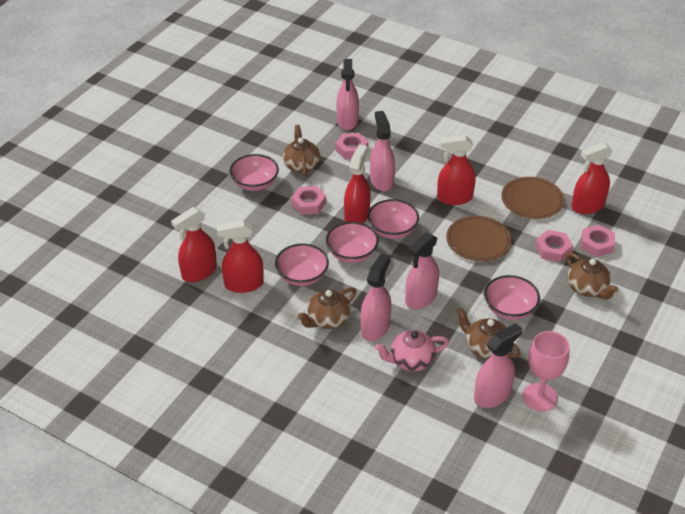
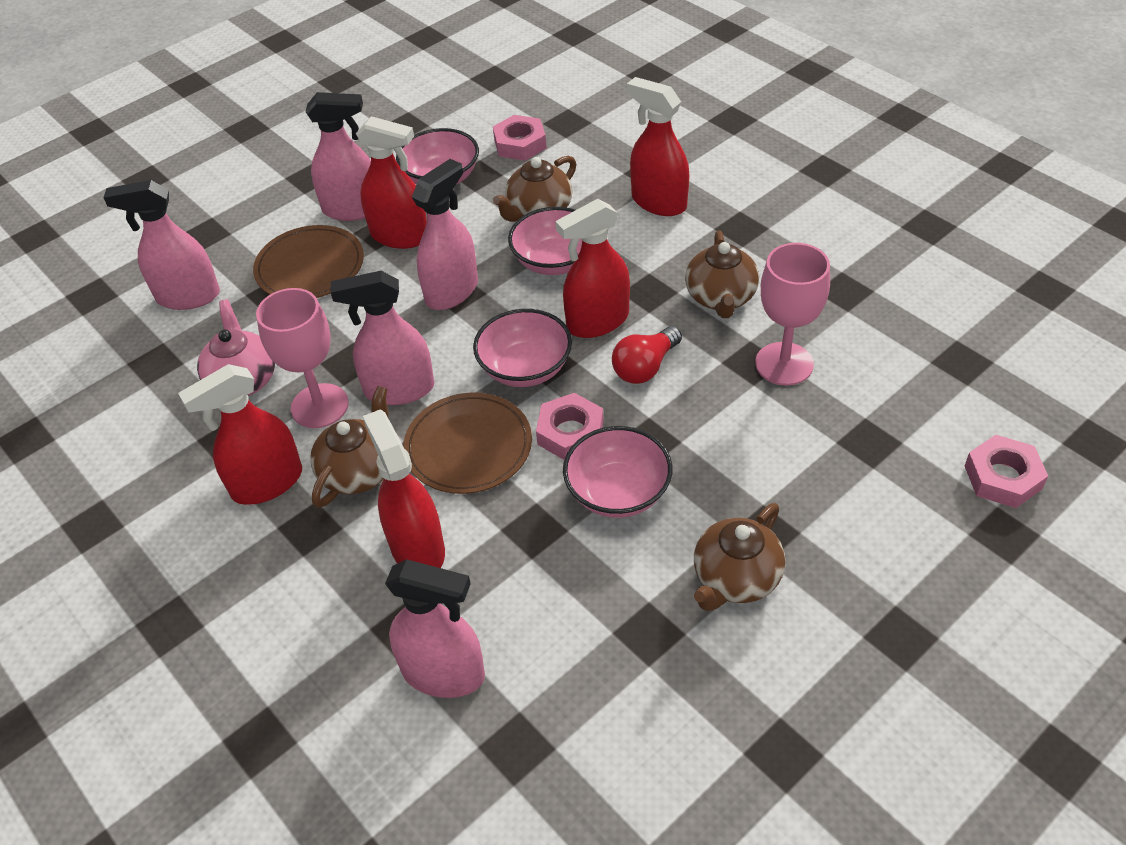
pink bowl: 5 -> 4
pink goblet: 1 -> 2
pink nut: 4 -> 3
red light bulb: 0 -> 1

